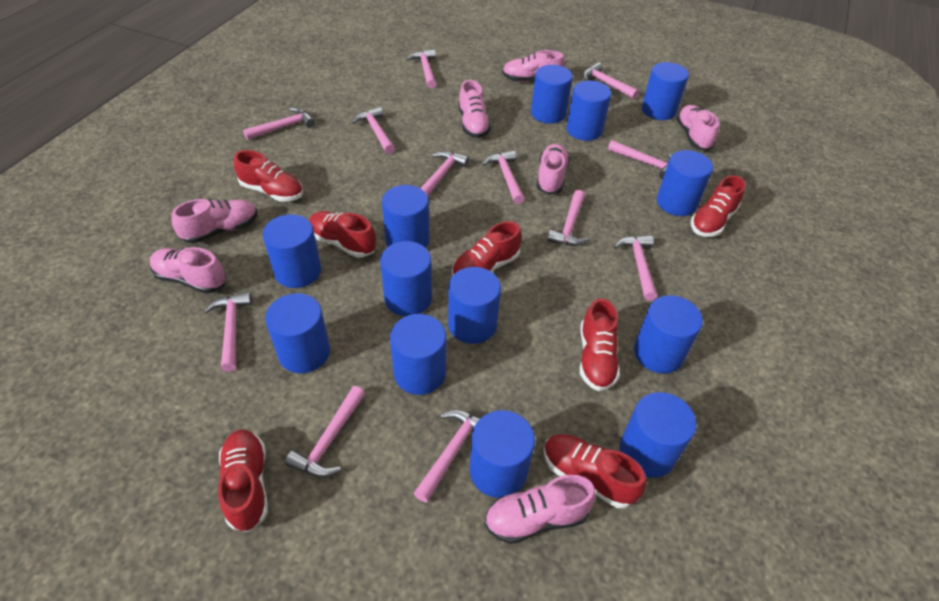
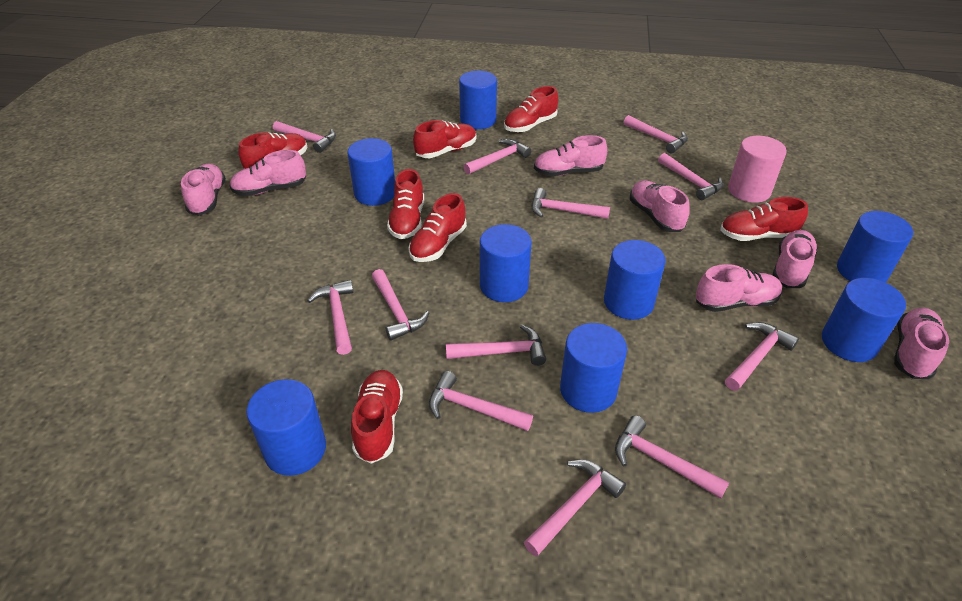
blue cylinder: 13 -> 8
pink cylinder: 0 -> 1

